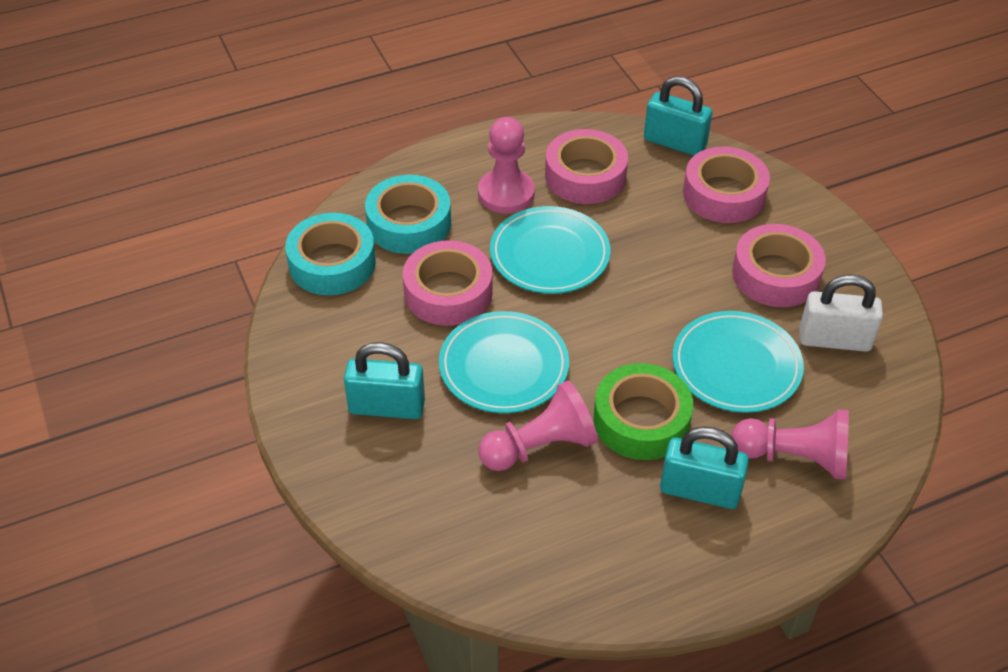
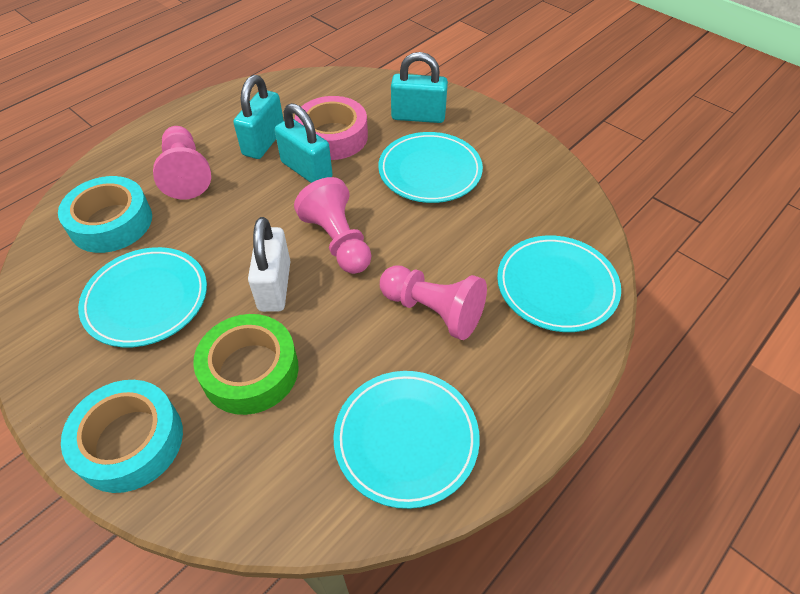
pink tape: 4 -> 1
turquoise plate: 3 -> 4

